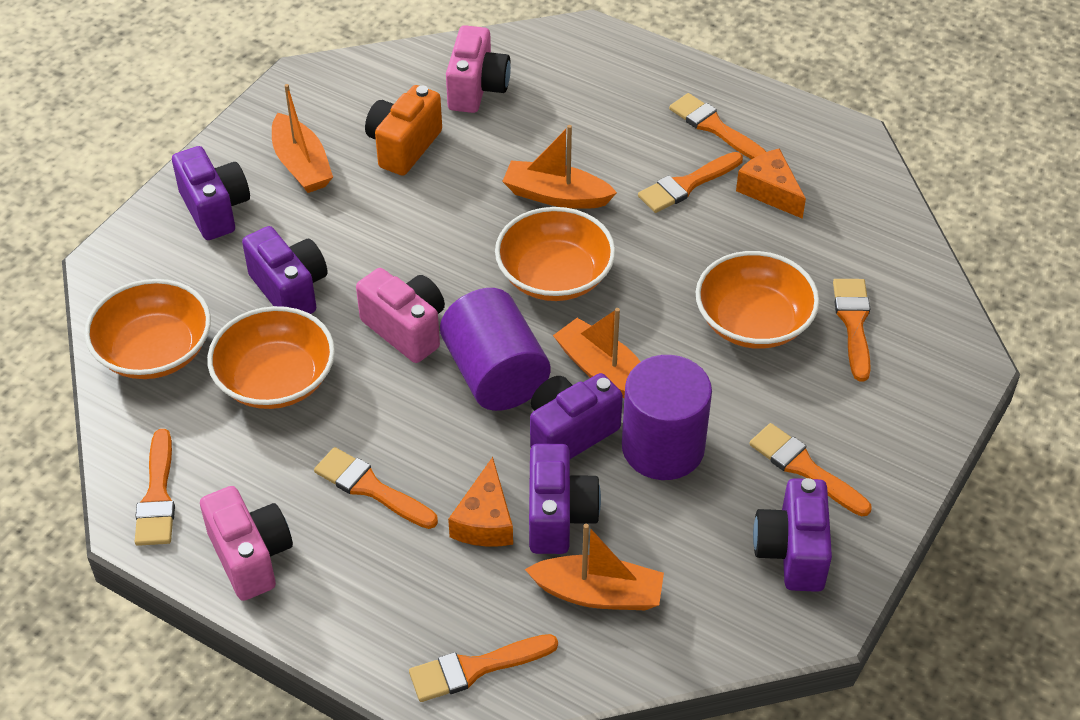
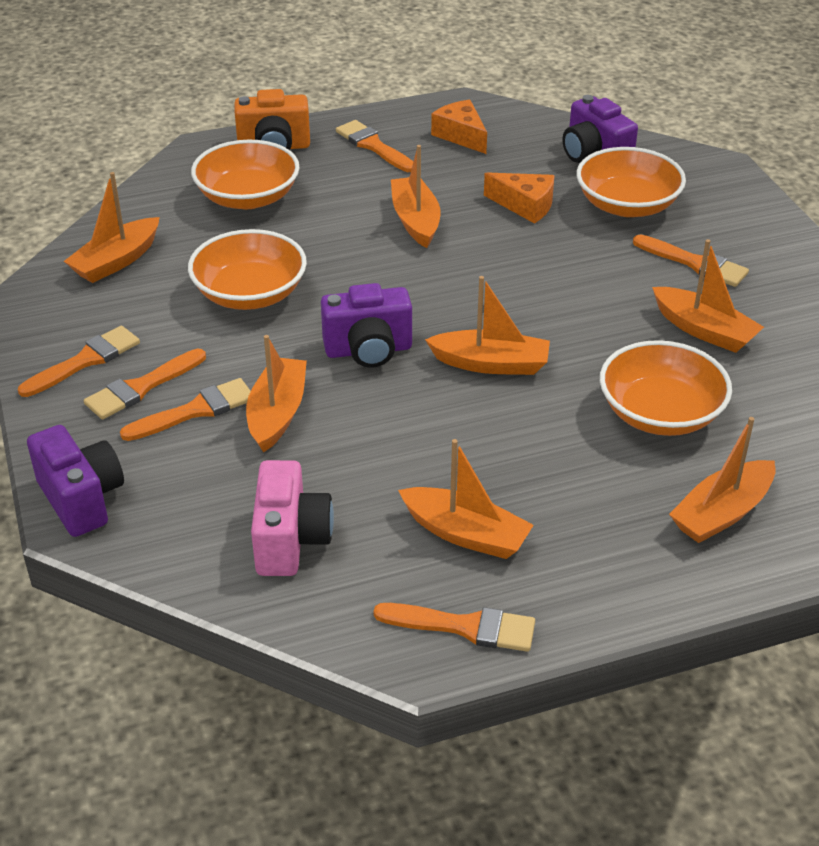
orange boat: 4 -> 7
orange brush: 7 -> 6
pink camera: 3 -> 1
purple camera: 5 -> 3
purple cylinder: 2 -> 0

